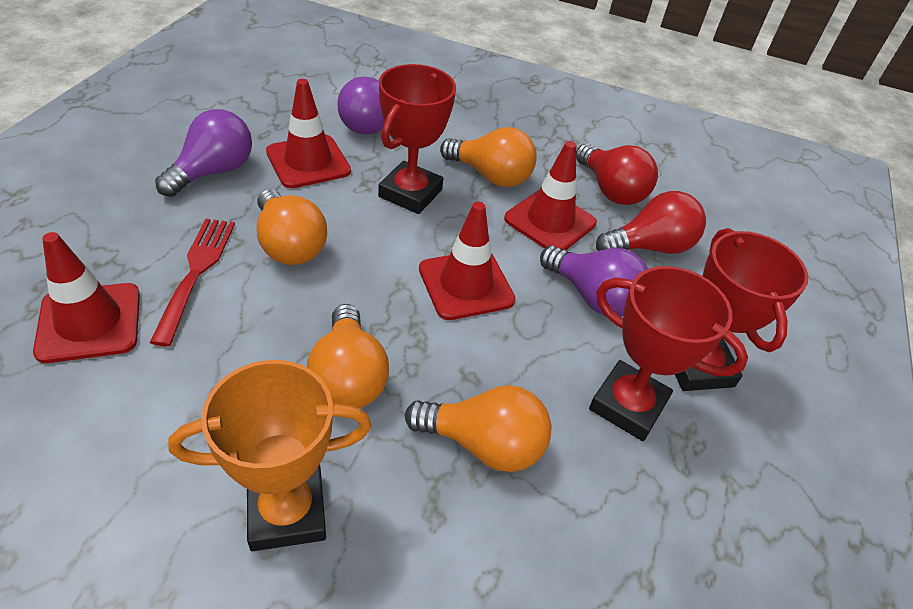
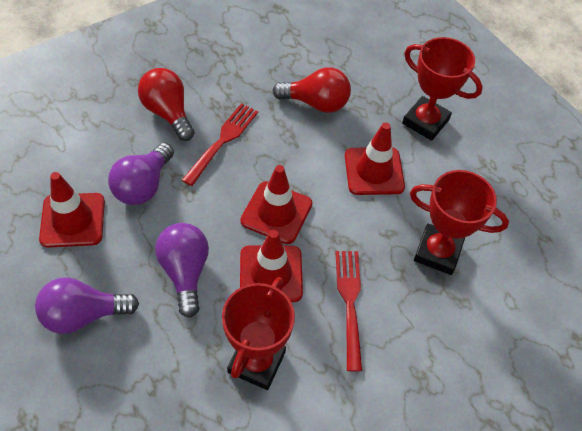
orange light bulb: 4 -> 0
orange trophy: 1 -> 0
red fork: 1 -> 2

